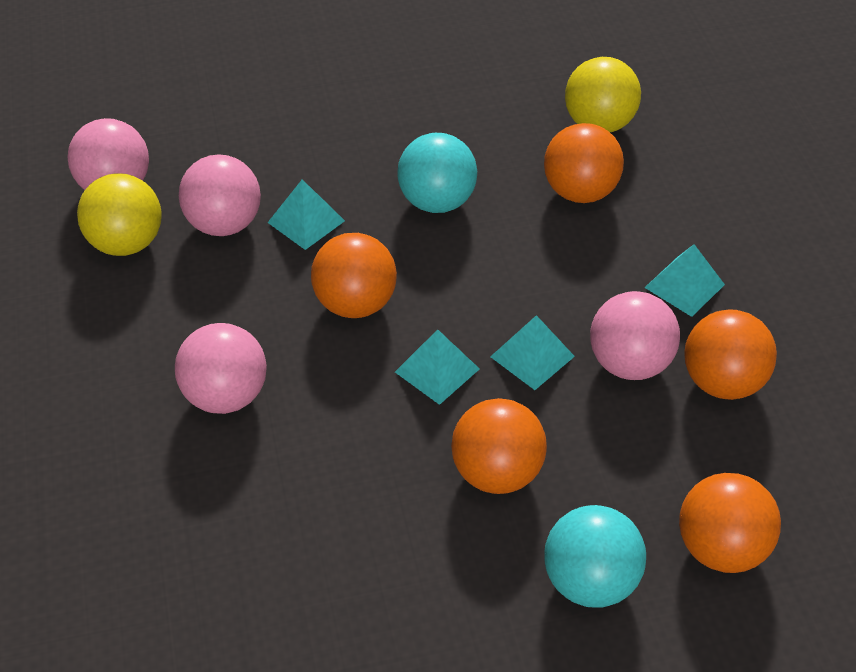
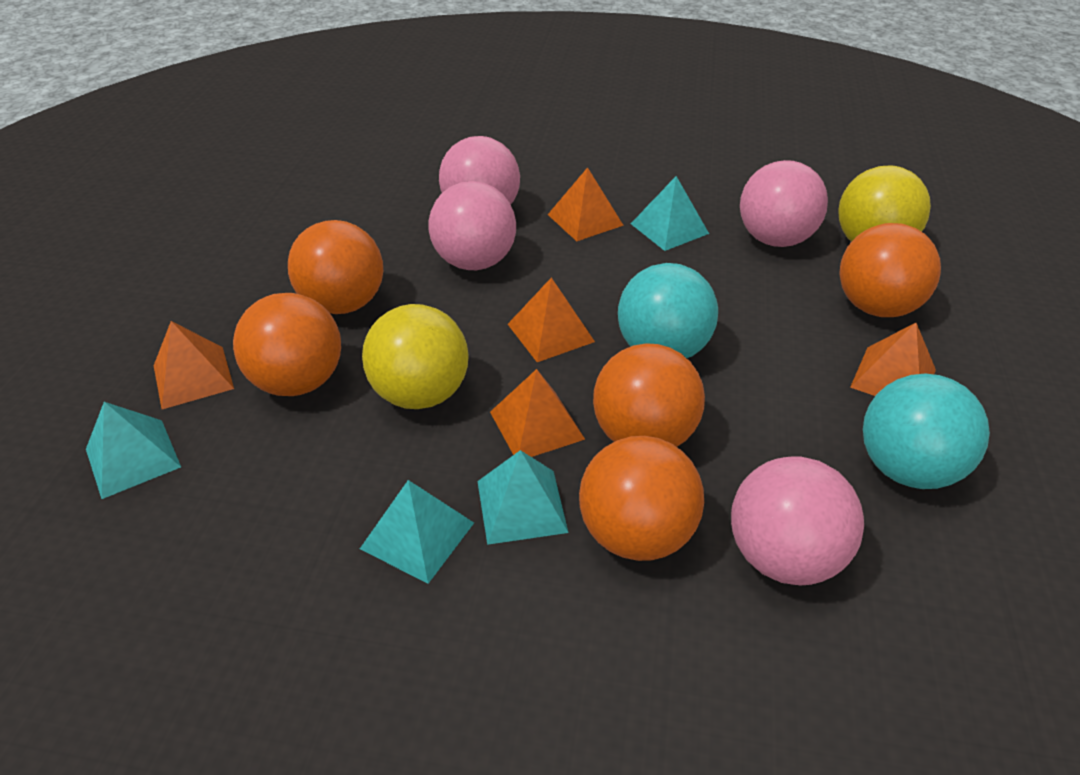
orange pyramid: 0 -> 5

